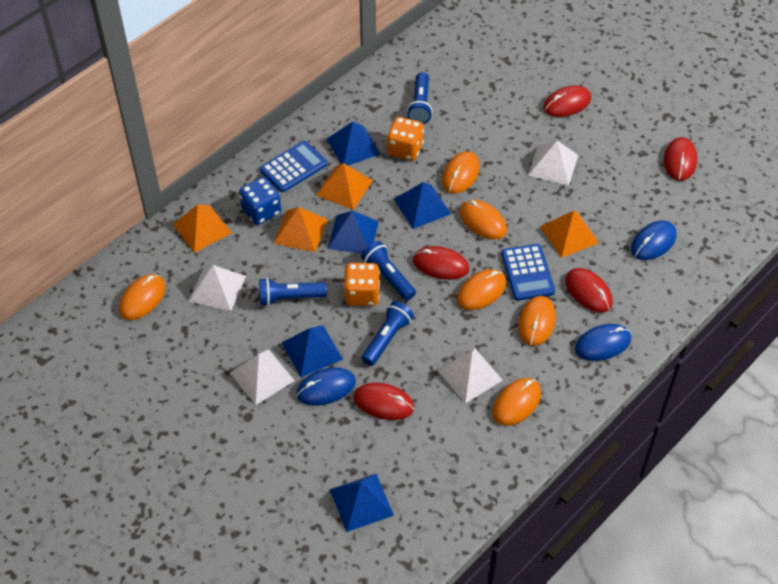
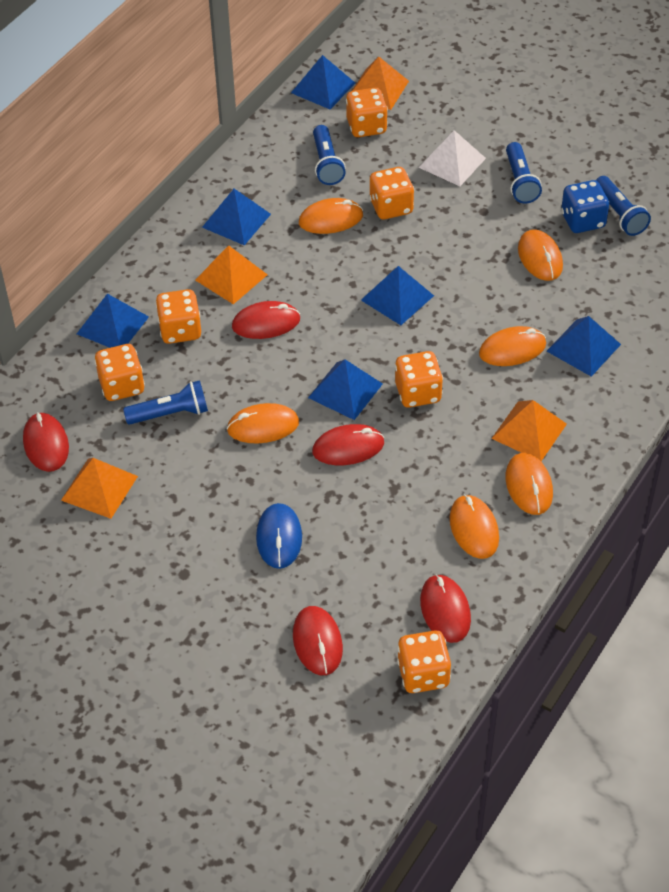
blue calculator: 2 -> 0
blue mouse: 3 -> 1
blue pyramid: 5 -> 6
orange dice: 2 -> 6
white pyramid: 4 -> 1

